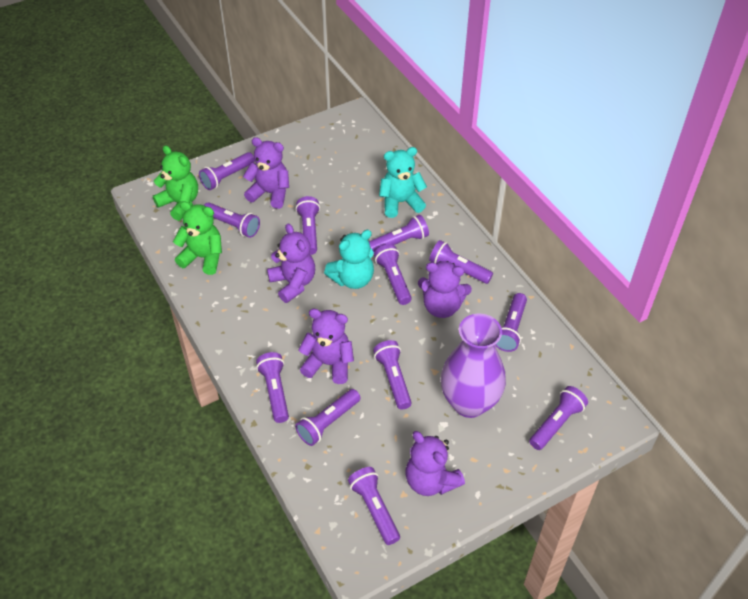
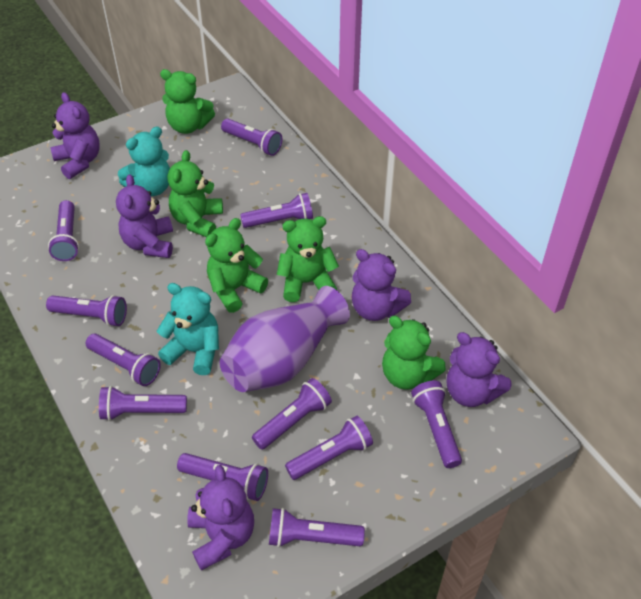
green teddy bear: 2 -> 5
purple flashlight: 12 -> 11

